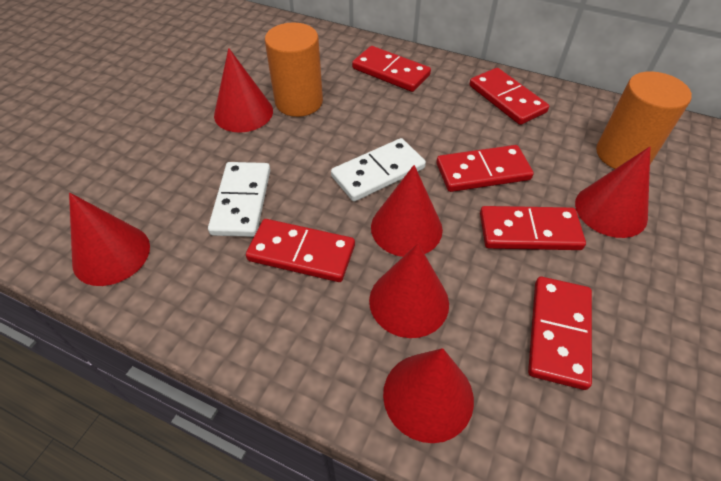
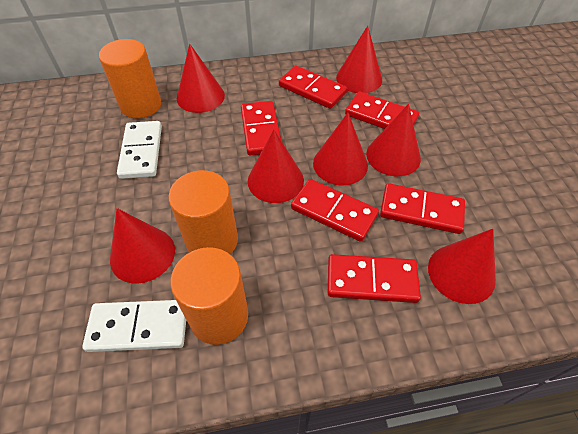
orange cylinder: 2 -> 3
red cone: 6 -> 7

